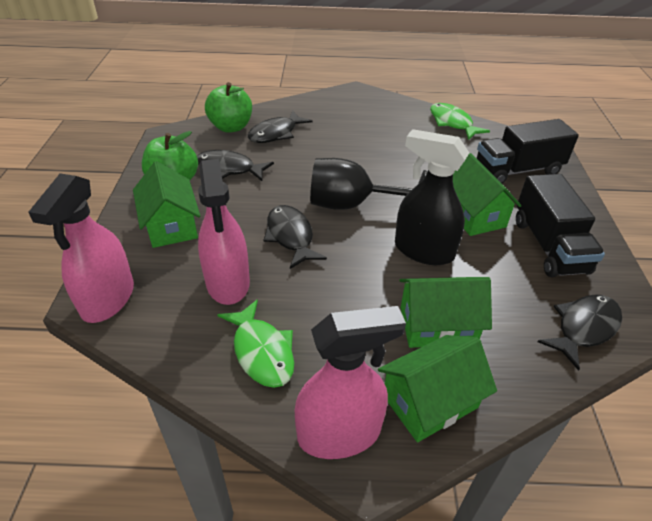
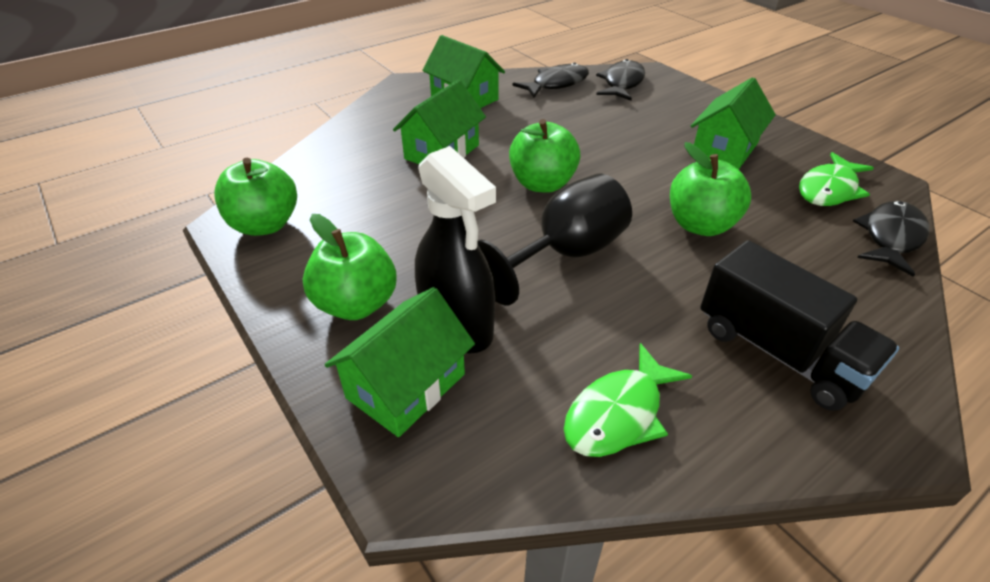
black fish: 4 -> 3
black truck: 2 -> 1
green apple: 2 -> 4
pink spray bottle: 3 -> 0

